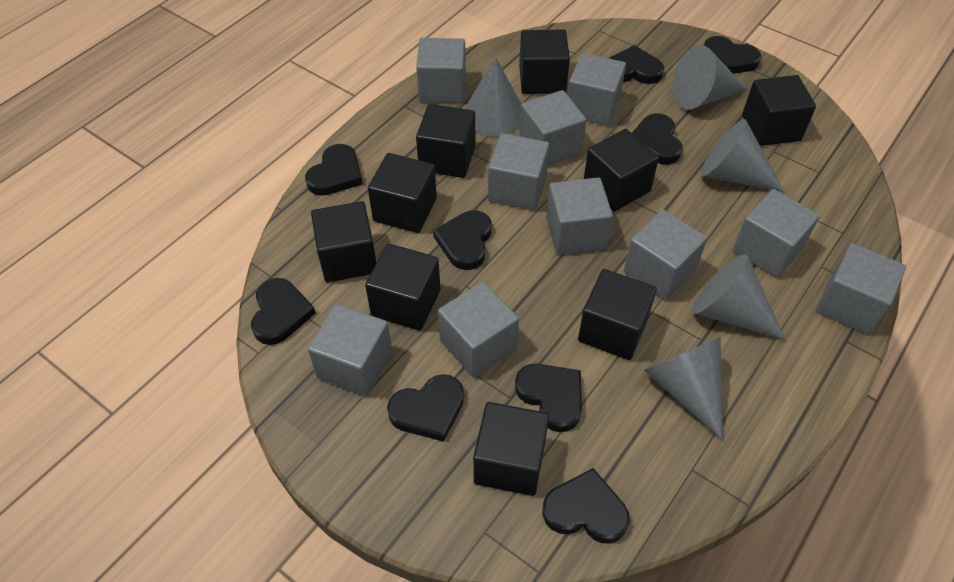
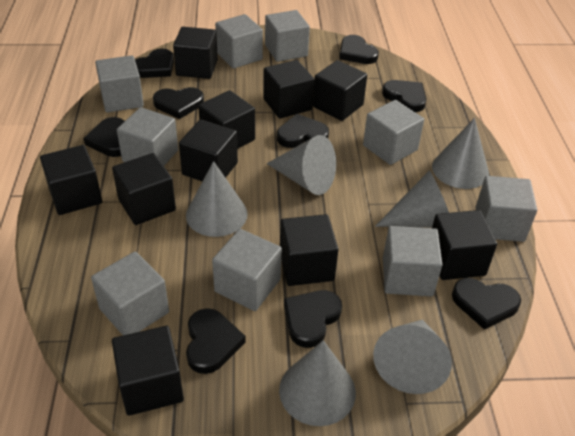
black cube: 9 -> 10
grey cone: 5 -> 6
grey cube: 10 -> 9

